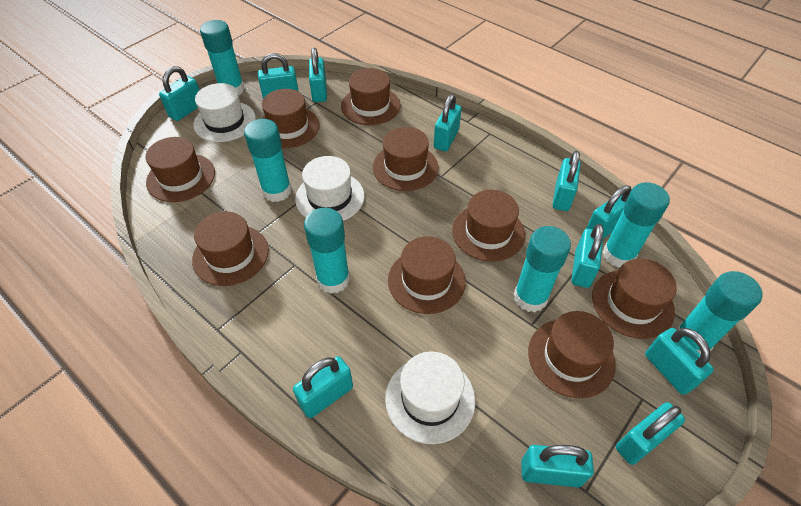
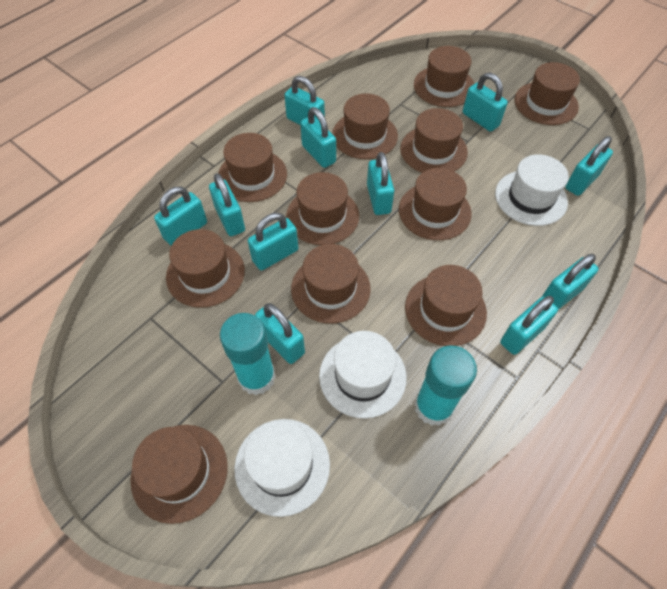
brown hat: 9 -> 11
turquoise glue stick: 6 -> 2

